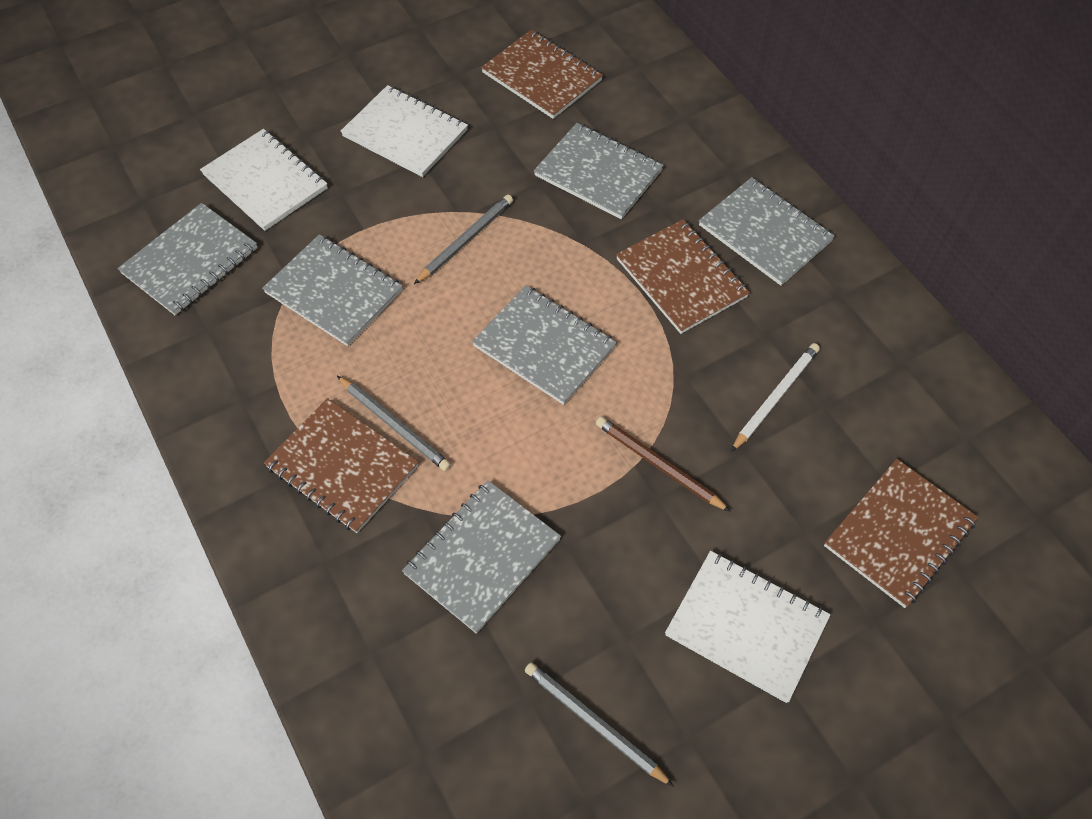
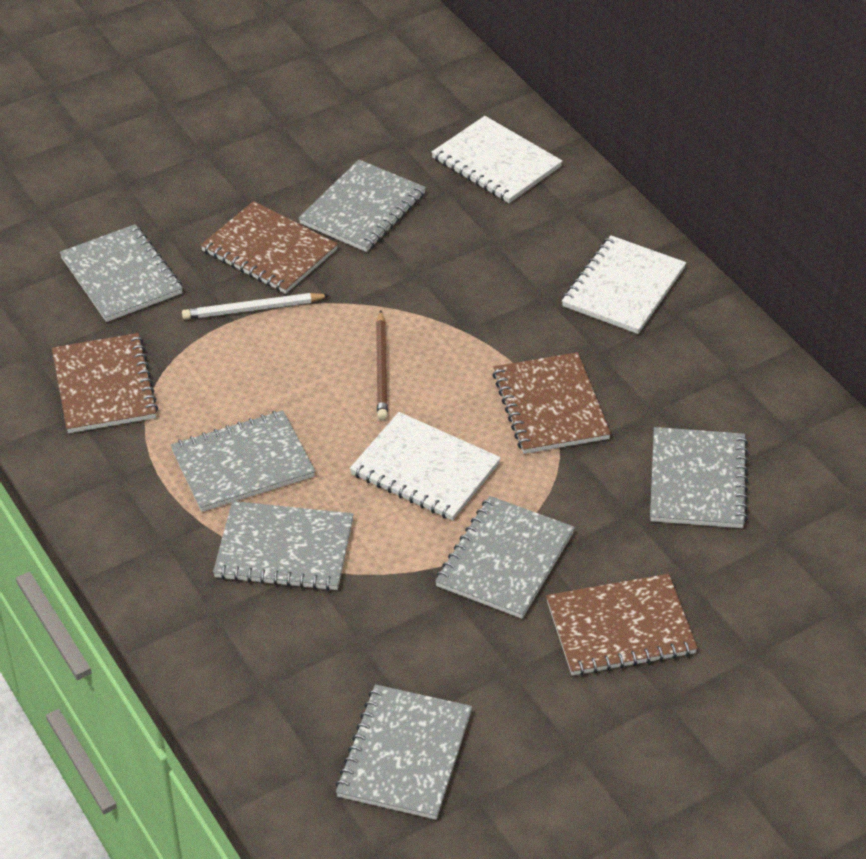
grey notebook: 6 -> 7
grey pencil: 3 -> 0

